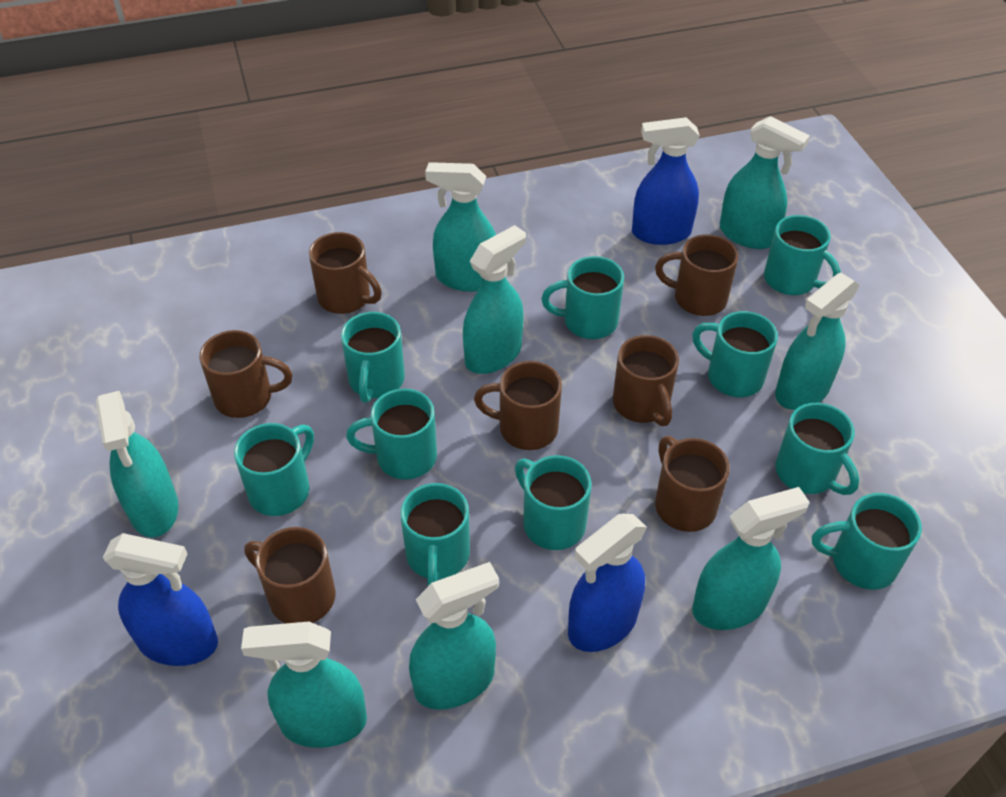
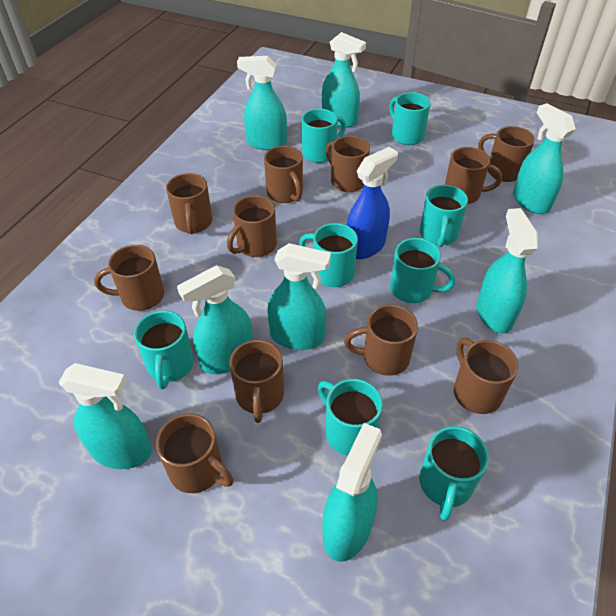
blue spray bottle: 3 -> 1
brown mug: 7 -> 11
turquoise mug: 10 -> 8

